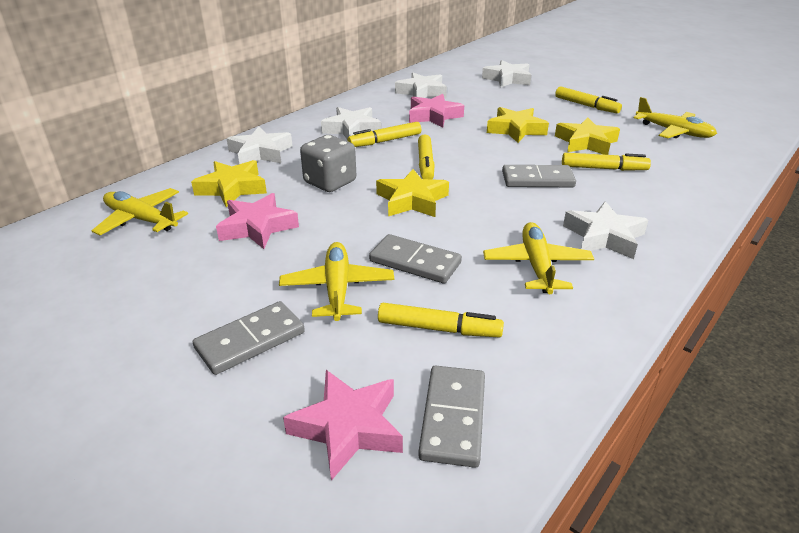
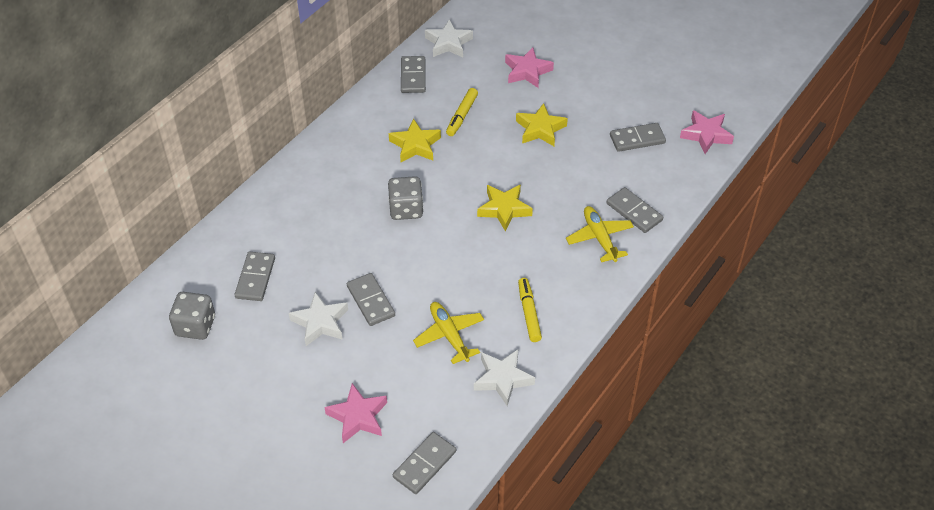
grey dice: 1 -> 2
grey domino: 4 -> 6
white star: 5 -> 3
yellow marker: 5 -> 2
yellow plane: 4 -> 2
yellow star: 4 -> 3

